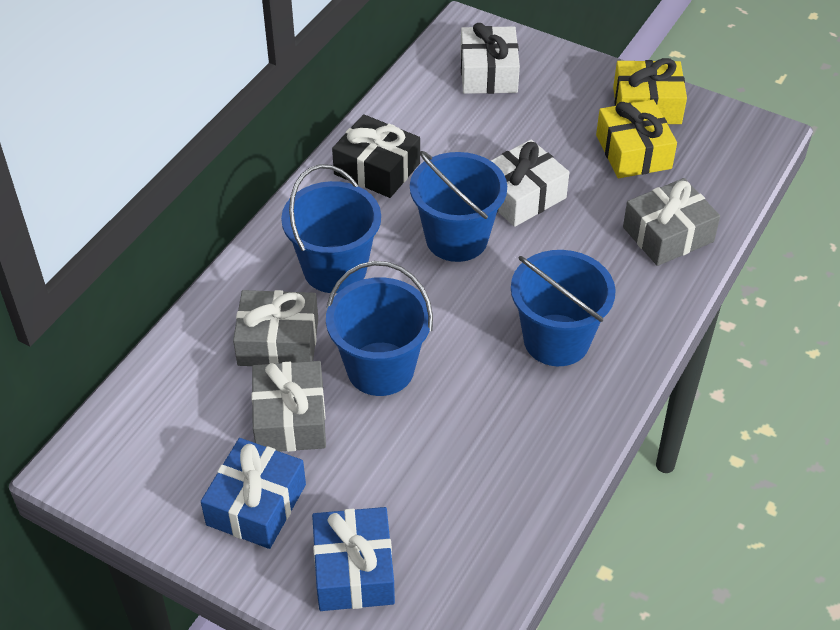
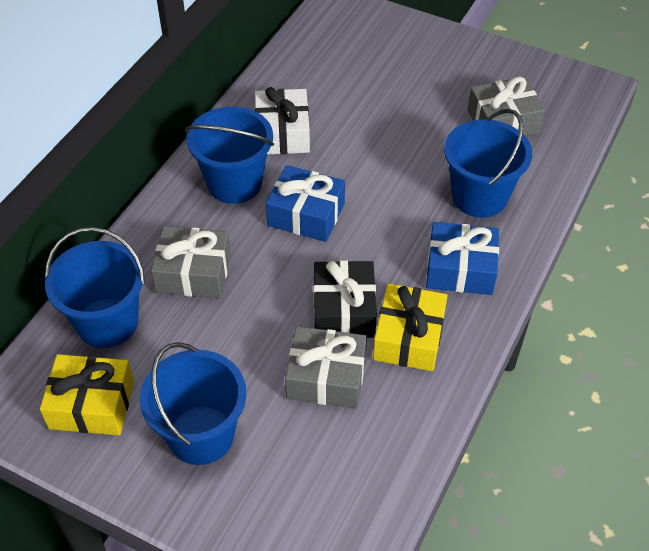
white gift: 2 -> 1

